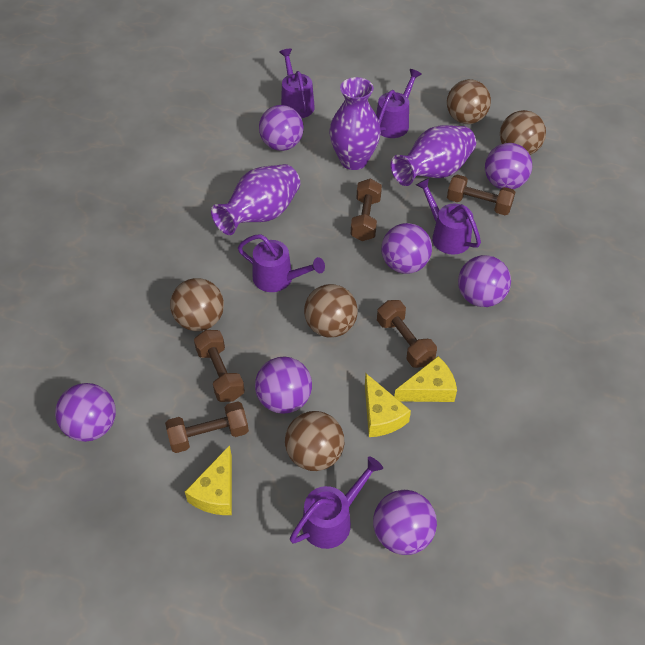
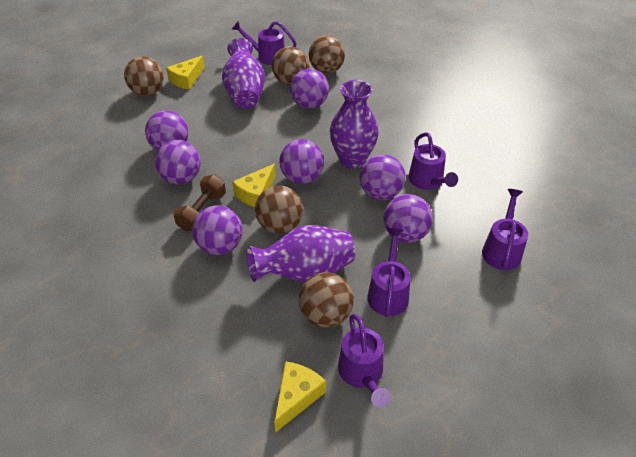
brown dumbbell: 5 -> 1

